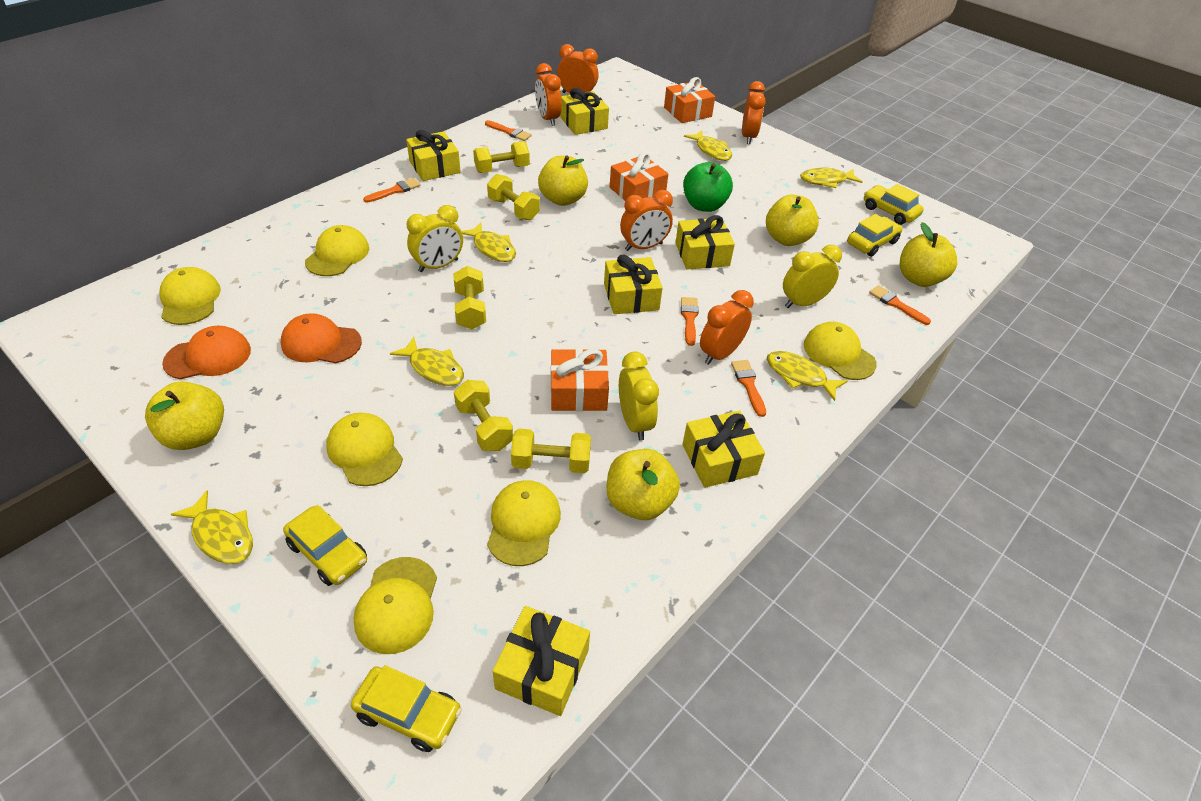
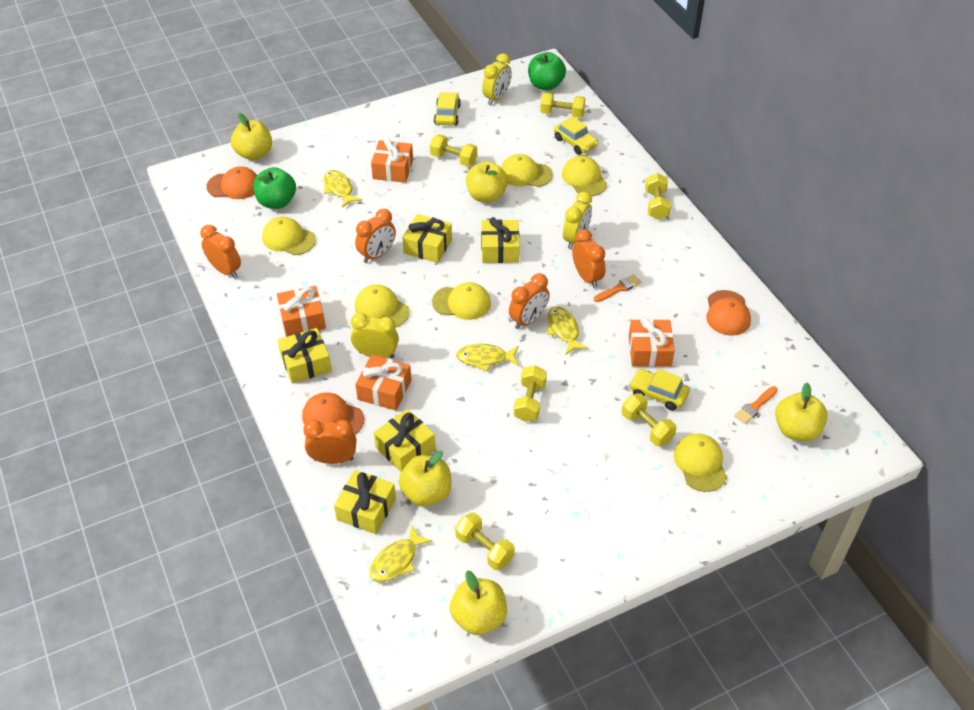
green apple: 1 -> 2
orange brush: 5 -> 2
orange cap: 2 -> 3
orange gift: 3 -> 4
yellow car: 4 -> 3
yellow dumbbell: 5 -> 6
yellow fish: 6 -> 4
yellow gift: 6 -> 5

